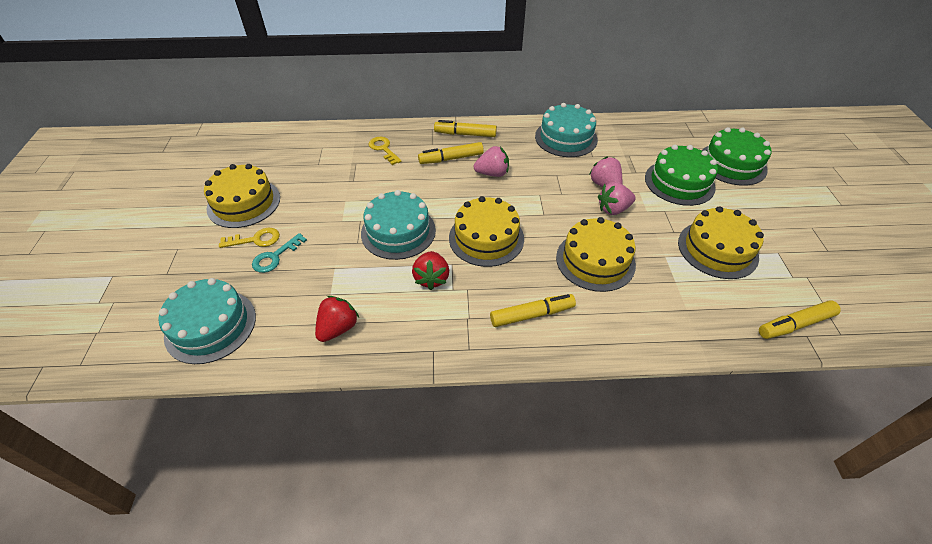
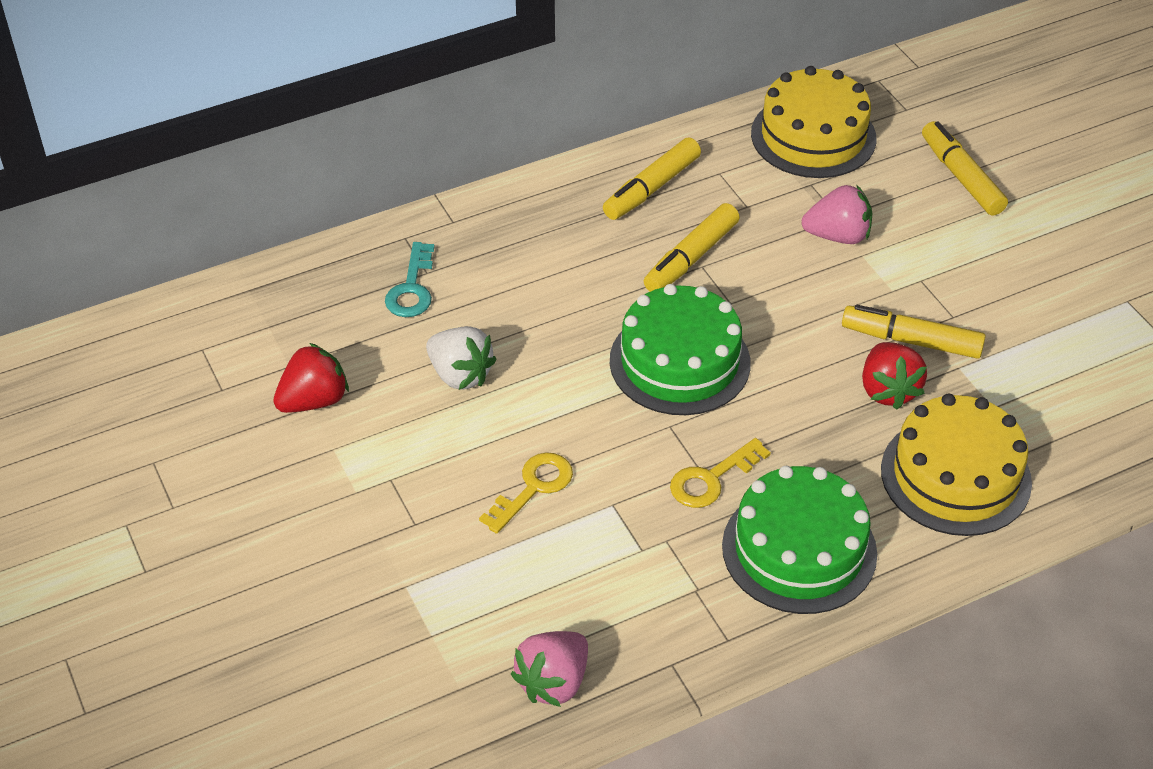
pink strawberry: 3 -> 2
turquoise cake: 3 -> 0
white strawberry: 0 -> 1
yellow cake: 4 -> 2

